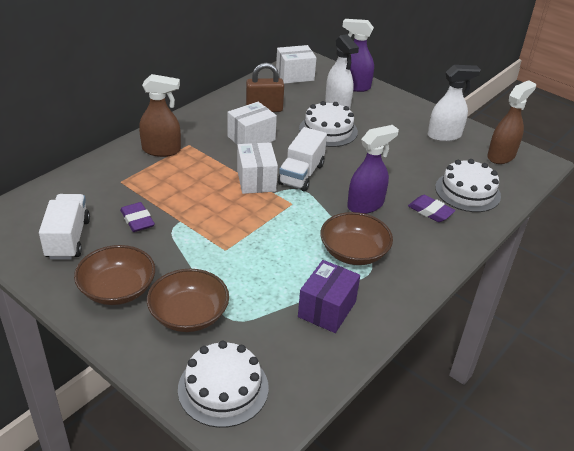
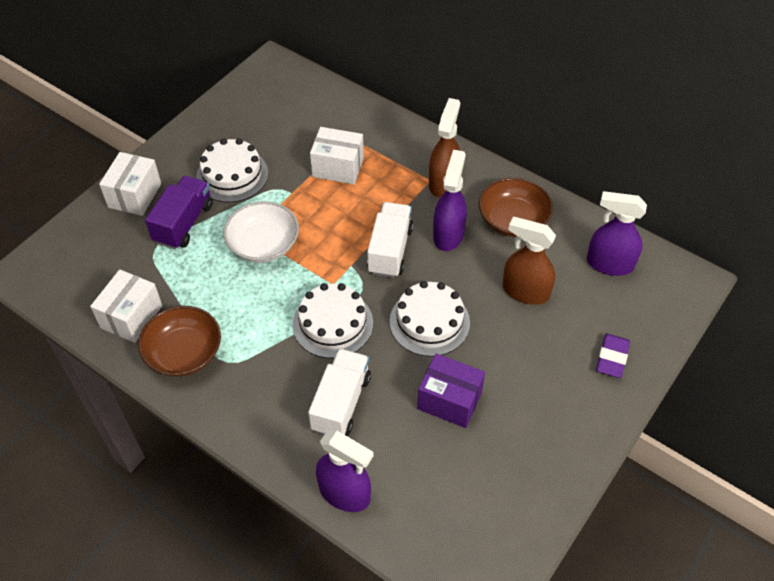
brown bowl: 3 -> 2
brown padlock: 1 -> 0
purple eraser: 2 -> 1
purple spray bottle: 2 -> 3
purple truck: 0 -> 1
white bowl: 0 -> 1
white spray bottle: 2 -> 0

